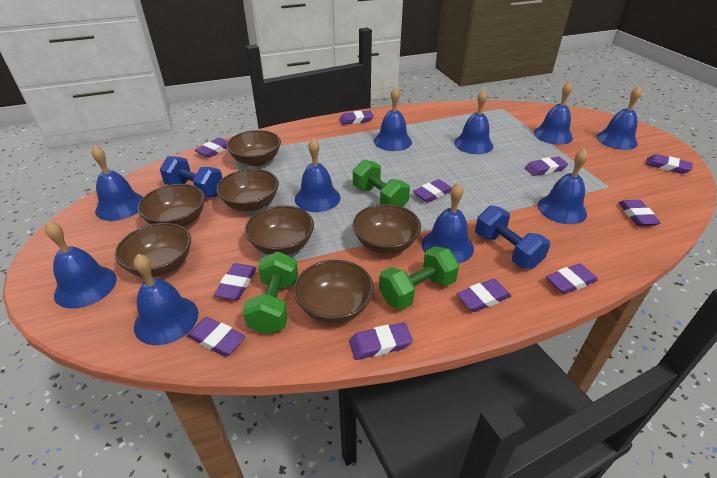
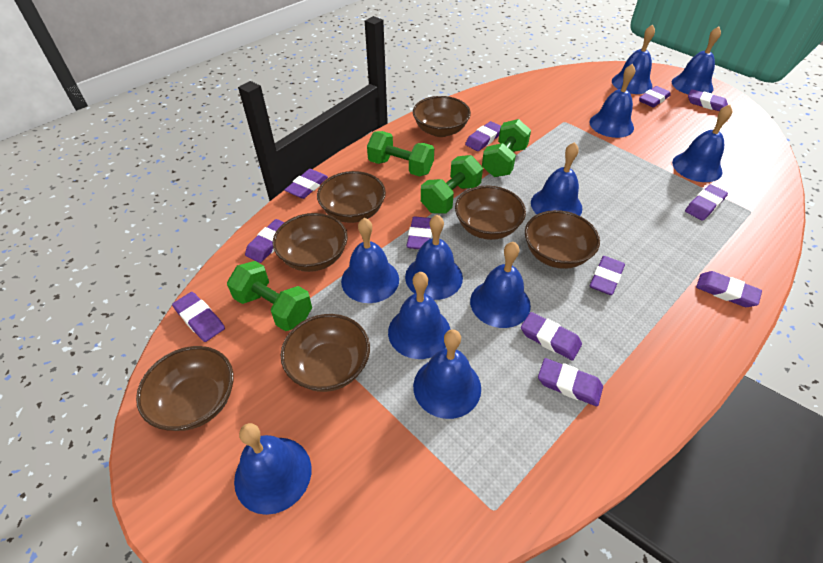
blue bell: 10 -> 11
blue dumbbell: 2 -> 0
green dumbbell: 3 -> 4
purple eraser: 11 -> 12

